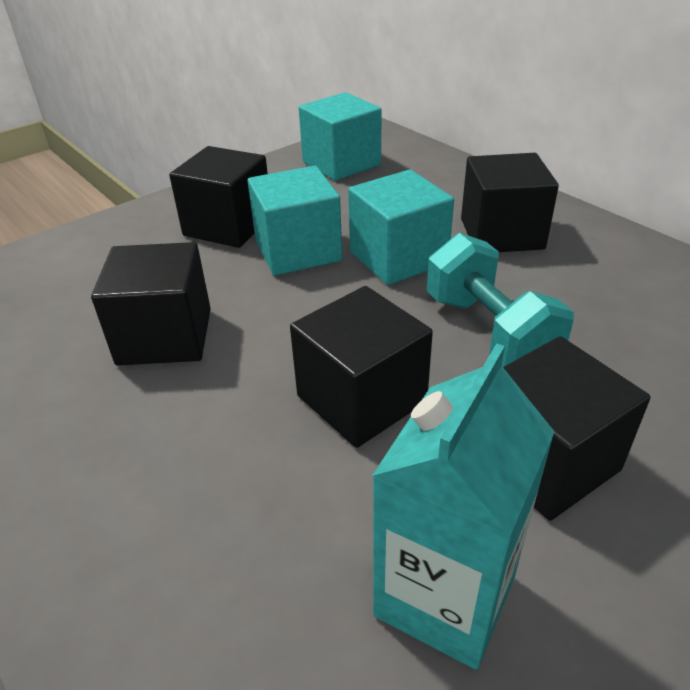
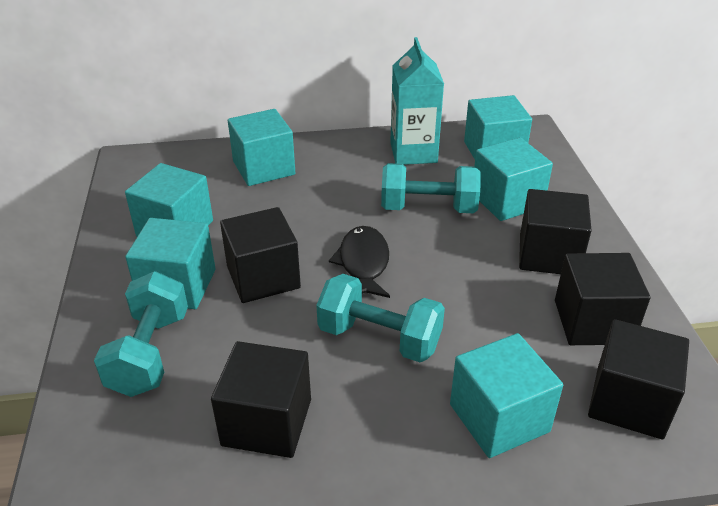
black fish: 0 -> 1
turquoise cube: 3 -> 6
turquoise dumbbell: 1 -> 3

